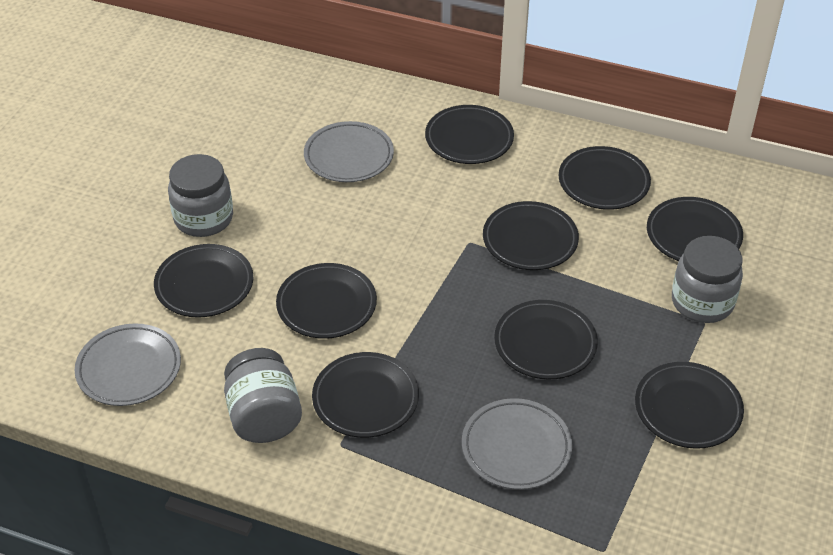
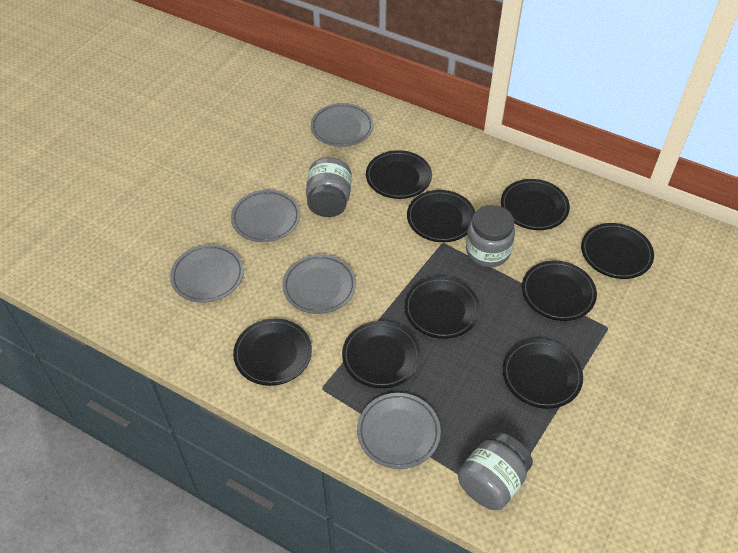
grey plate: 3 -> 5

